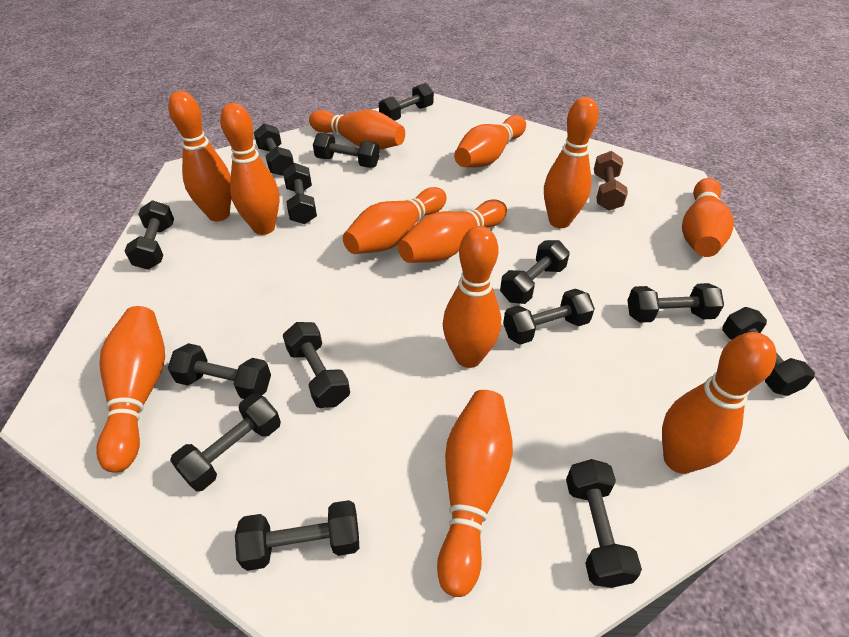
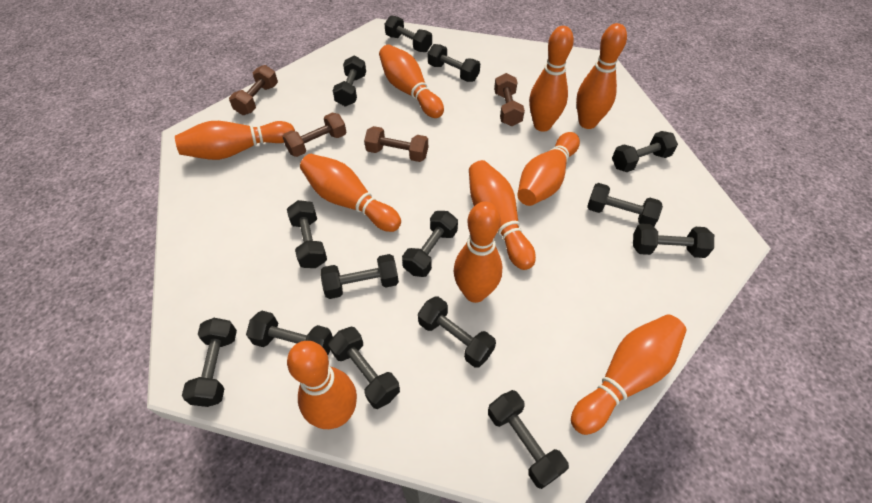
brown dumbbell: 1 -> 4
orange bowling pin: 12 -> 10

